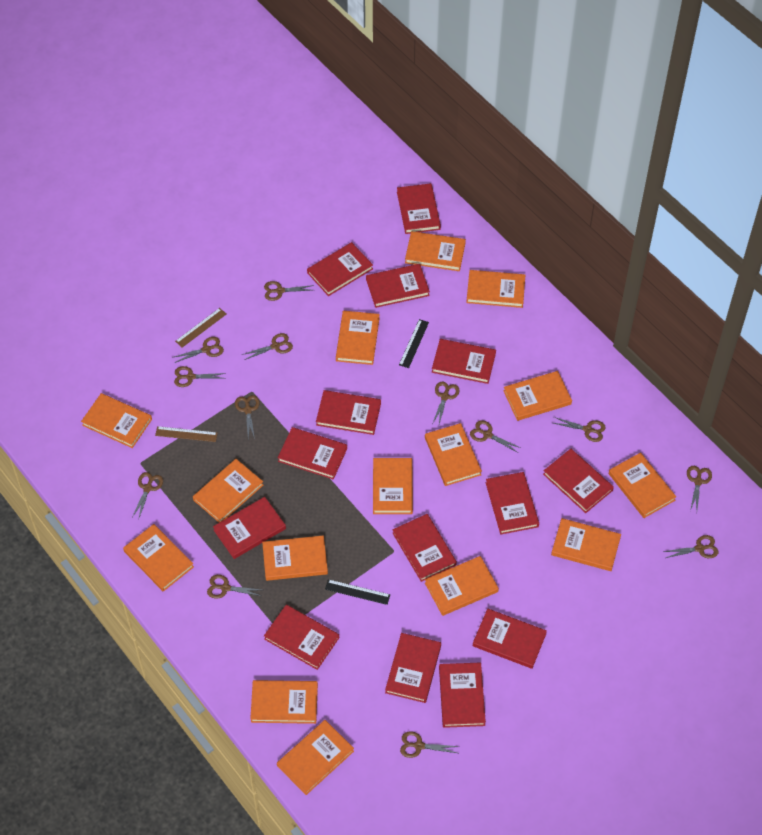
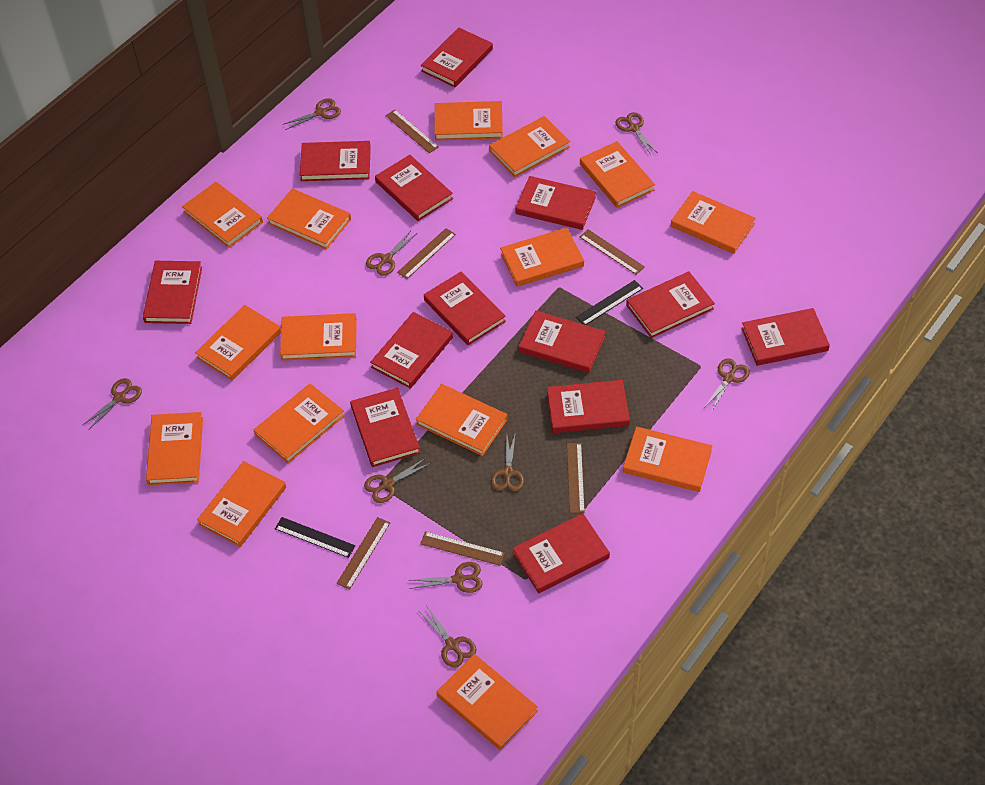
brown ruler: 2 -> 6
brown scissors: 13 -> 9
red book: 14 -> 13

